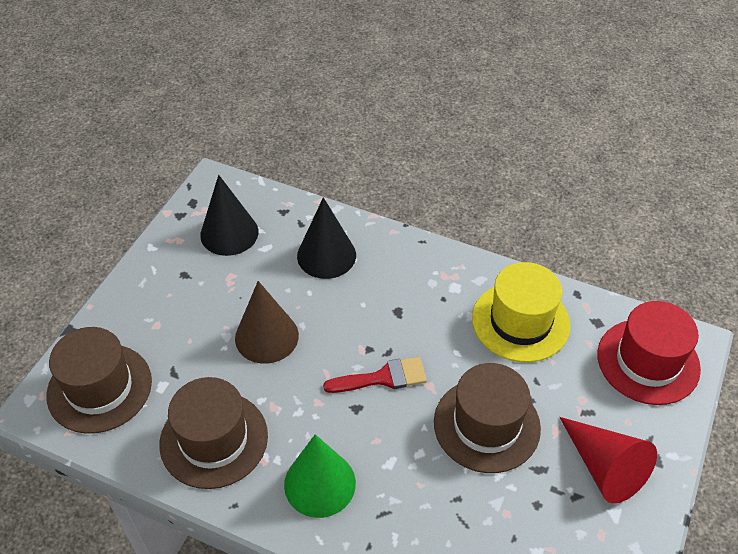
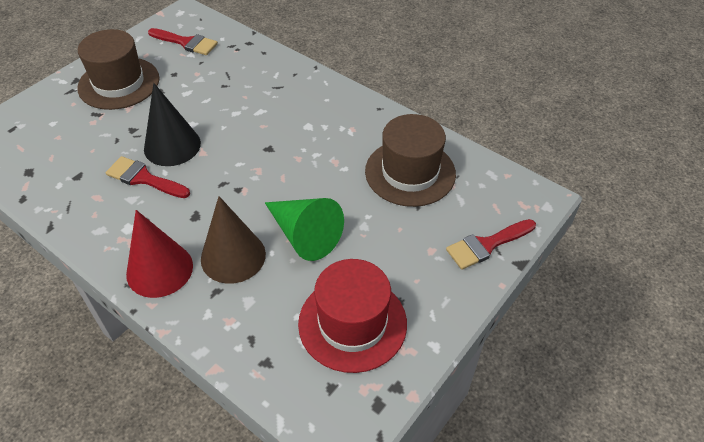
black cone: 2 -> 1
brown hat: 3 -> 2
red brush: 1 -> 3
yellow hat: 1 -> 0

